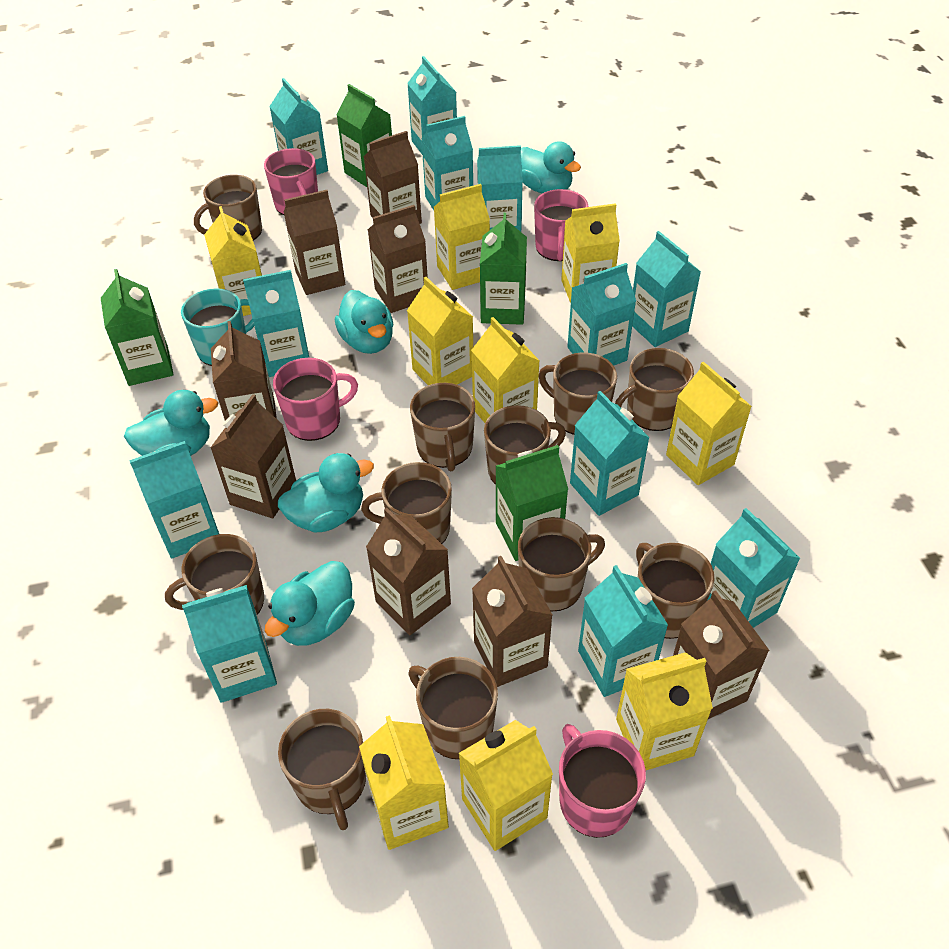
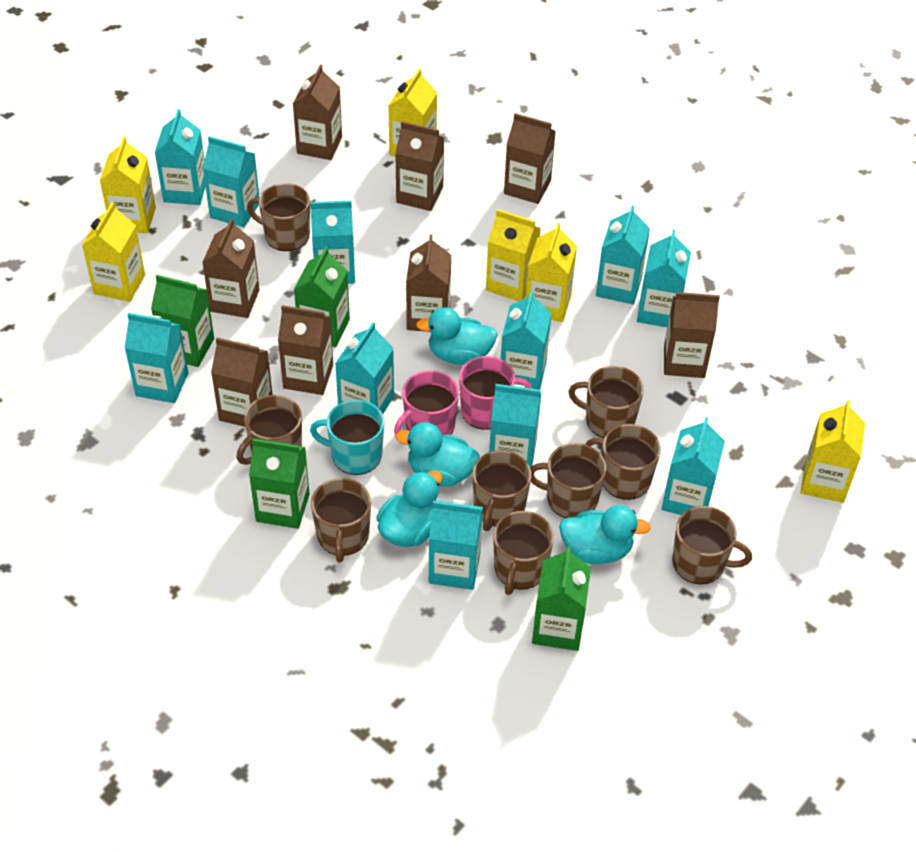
brown mug: 11 -> 9
pink mug: 4 -> 2
turquoise carton: 12 -> 11
turquoise duck: 5 -> 4
yellow carton: 9 -> 6

